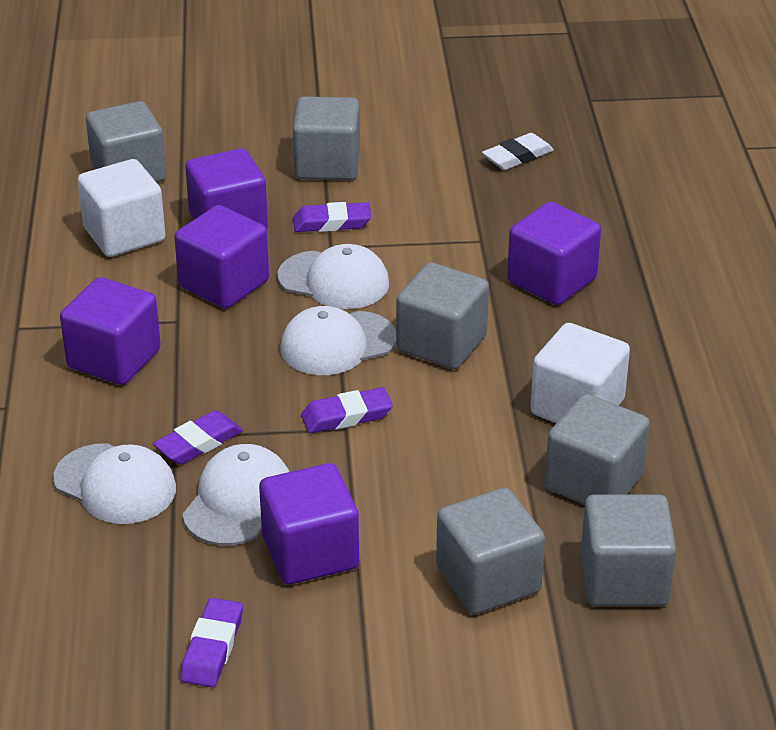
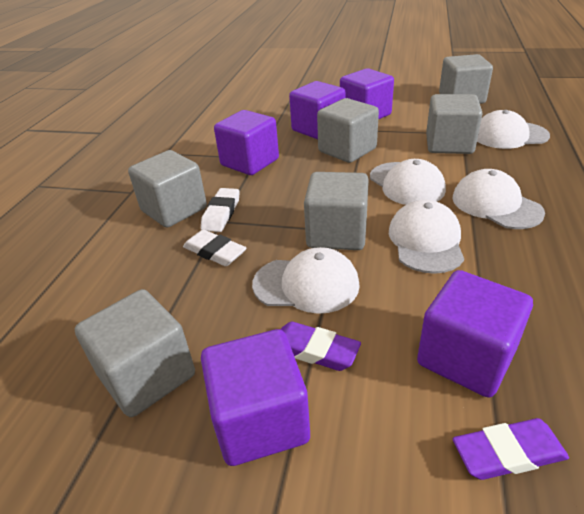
purple eraser: 4 -> 2
white cap: 4 -> 5
white cube: 2 -> 0
white eraser: 1 -> 2

